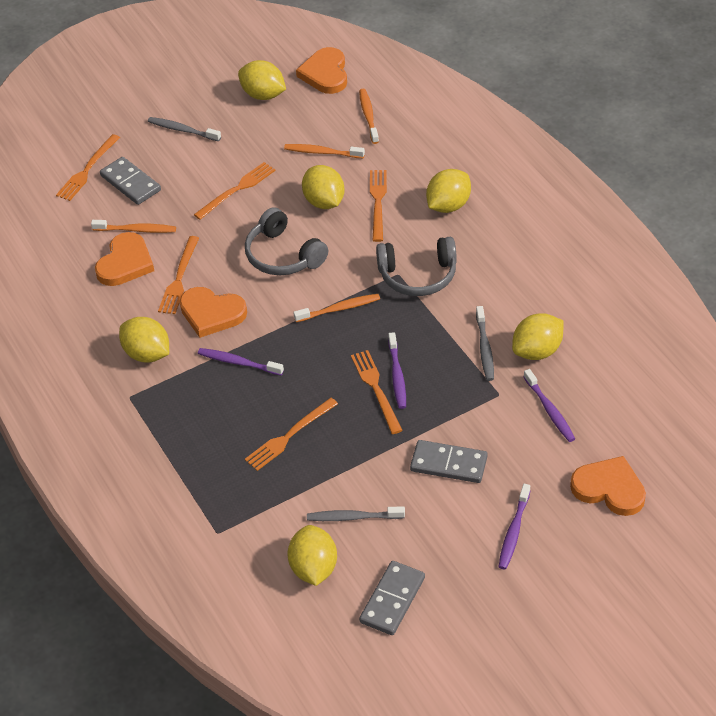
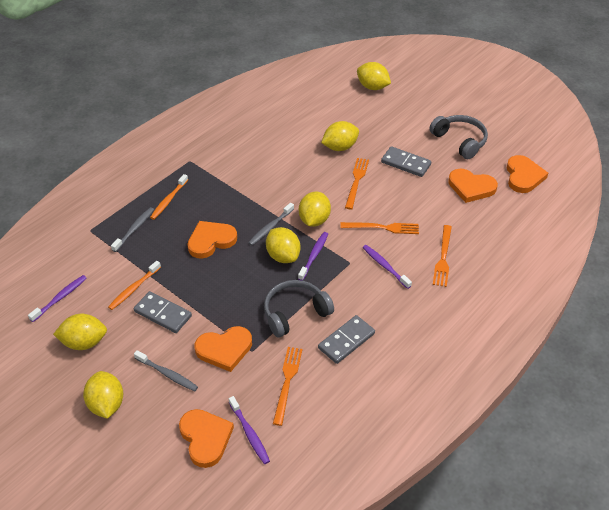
orange fork: 6 -> 4
orange heart: 4 -> 5
orange toothbrush: 4 -> 2

